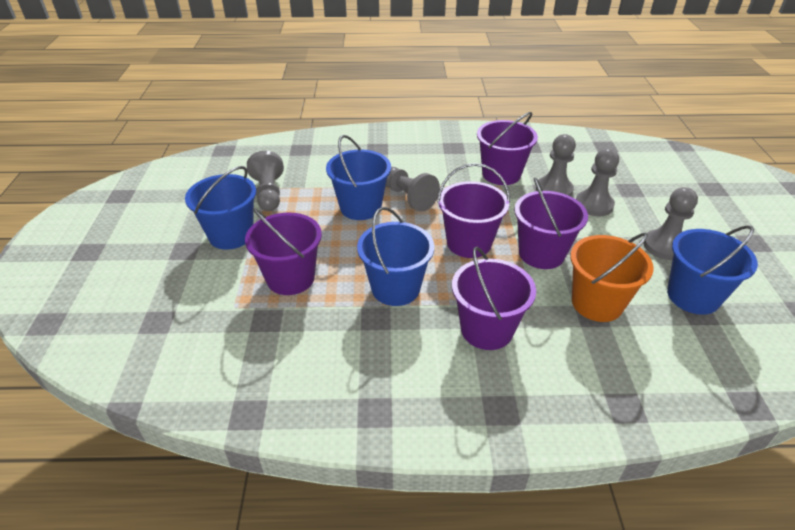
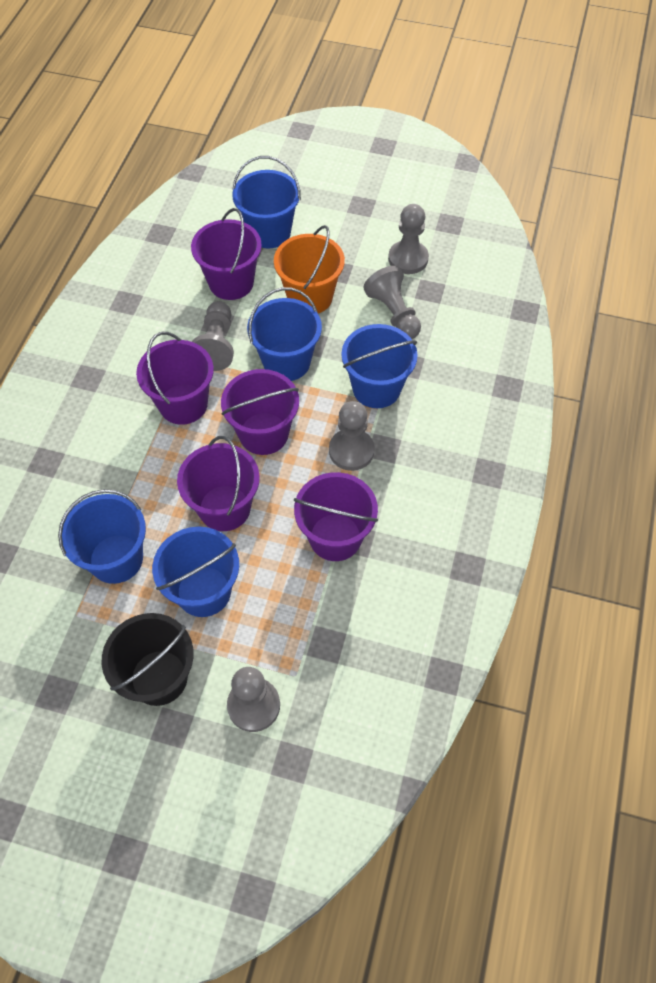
black bucket: 0 -> 1
blue bucket: 4 -> 5

